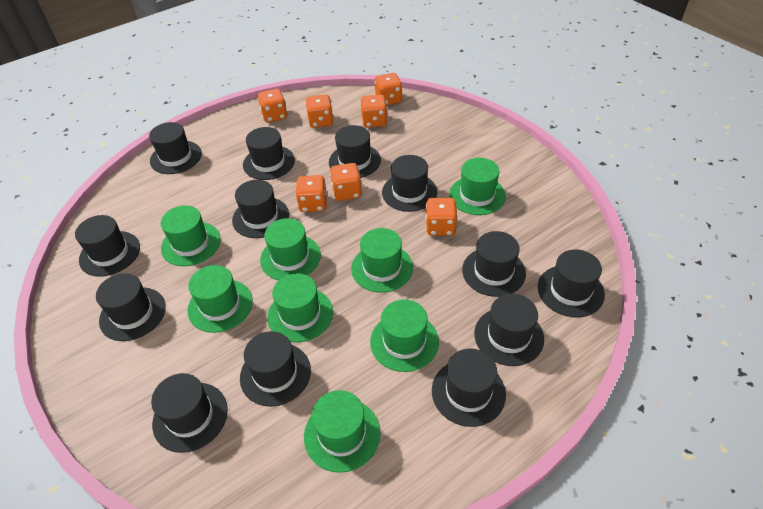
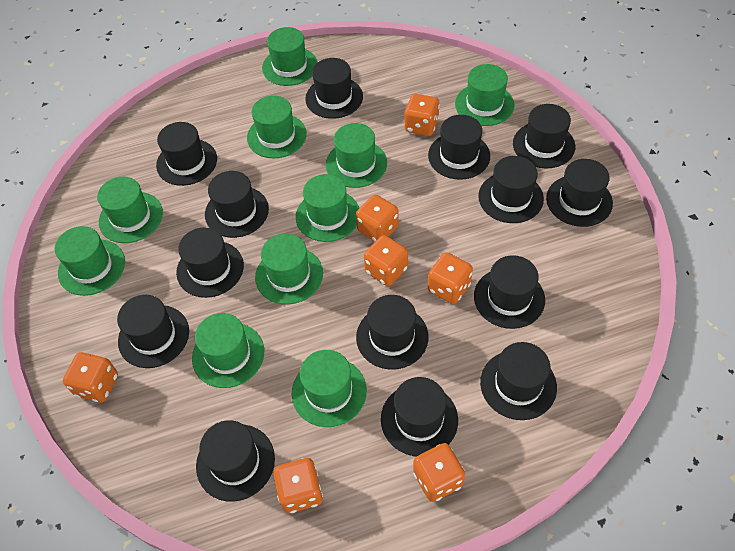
black hat: 13 -> 14
green hat: 8 -> 10

